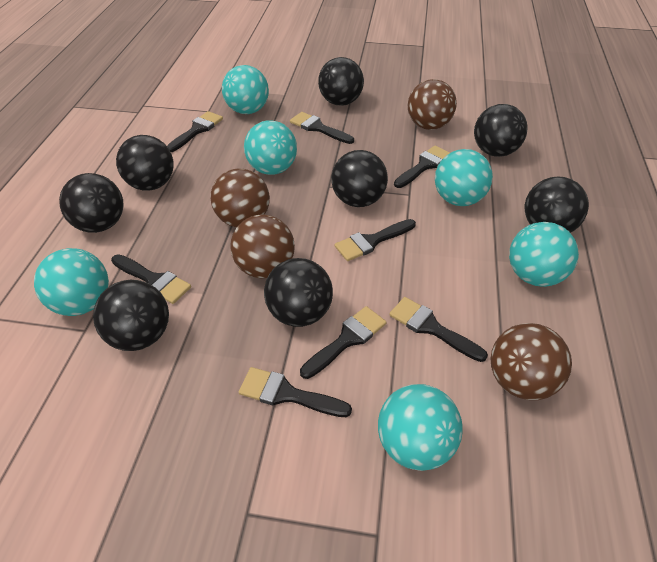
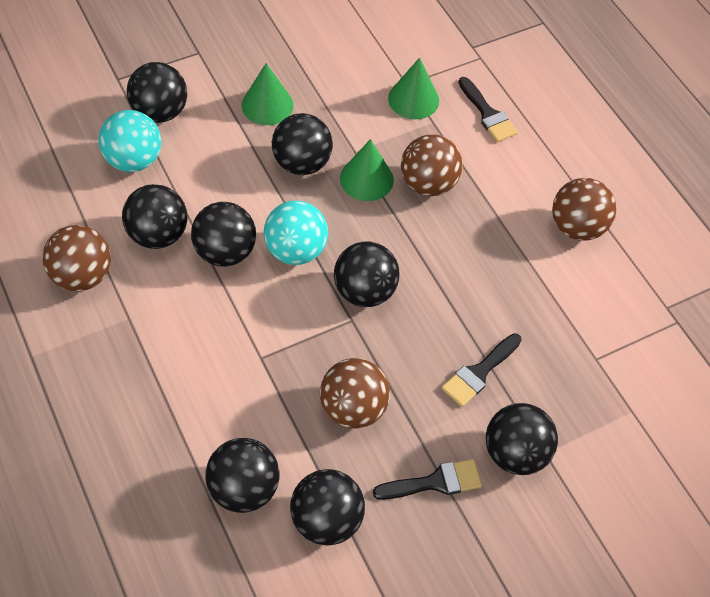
black brush: 8 -> 3
green cone: 0 -> 3
turquoise ball: 6 -> 2

